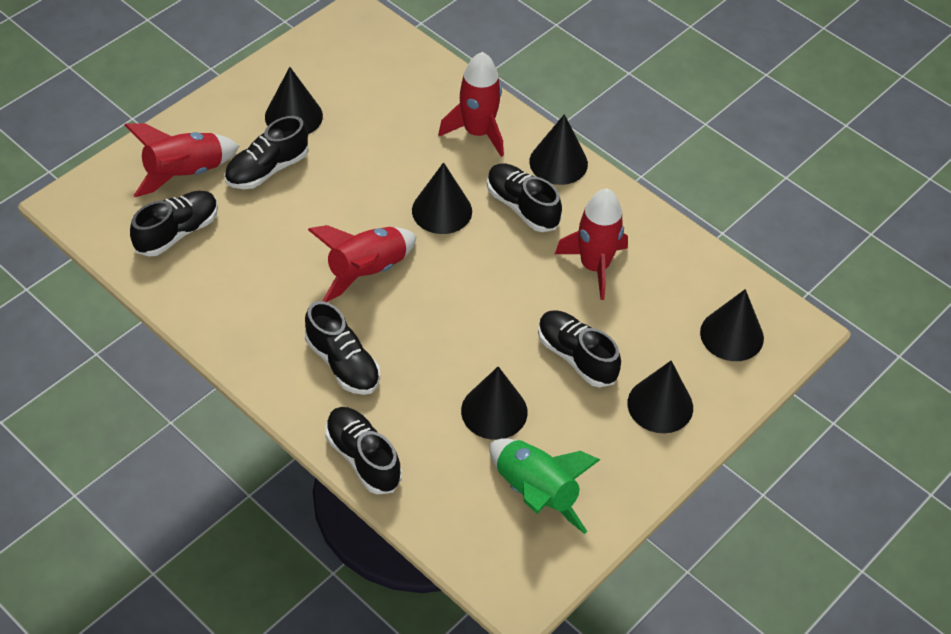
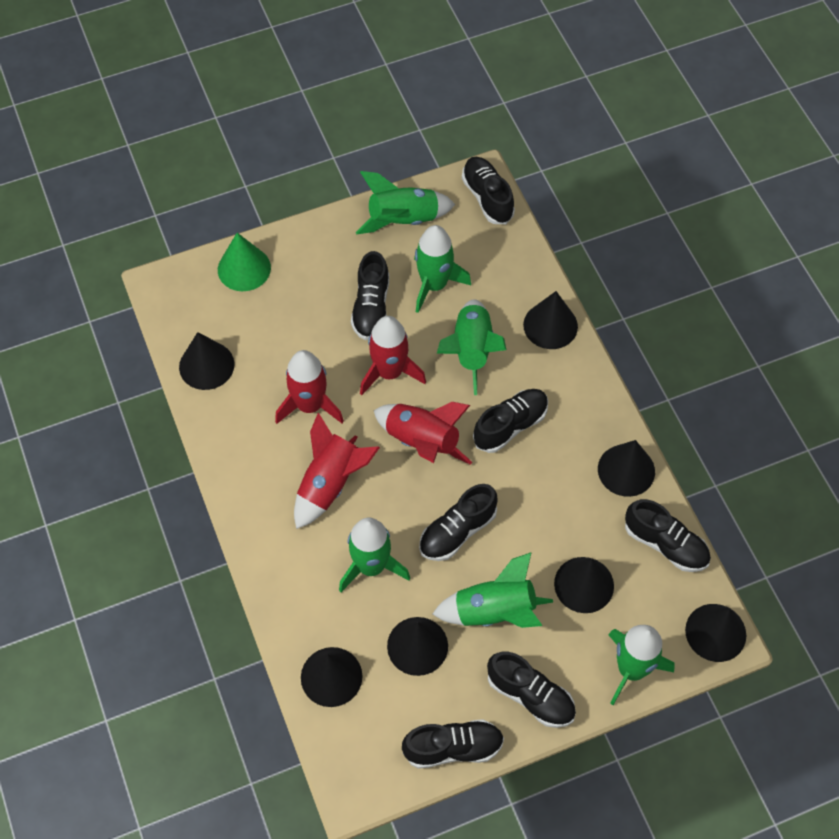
black cone: 6 -> 7
black shoe: 6 -> 7
green cone: 0 -> 1
green rocket: 1 -> 6

